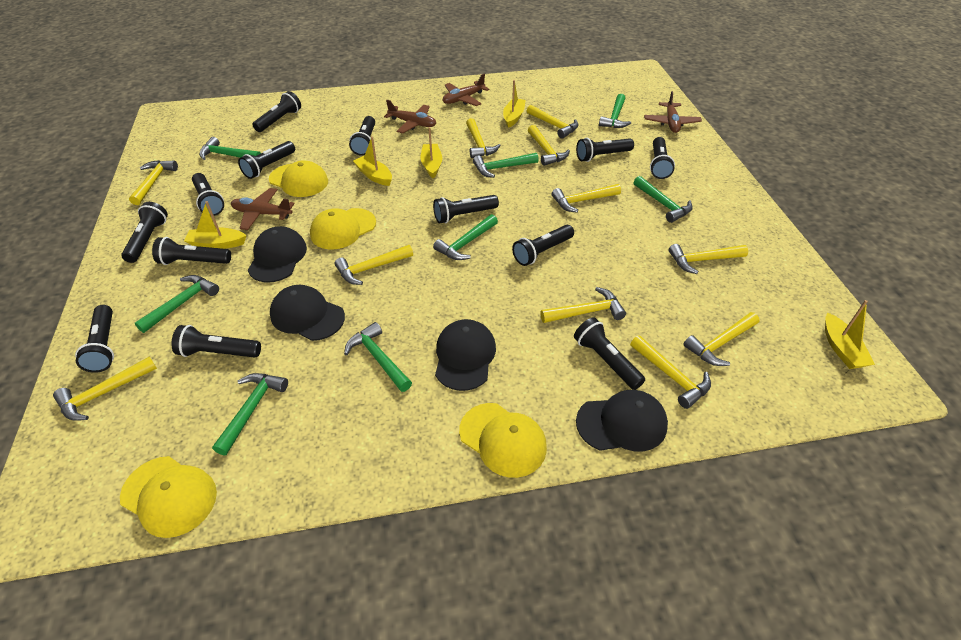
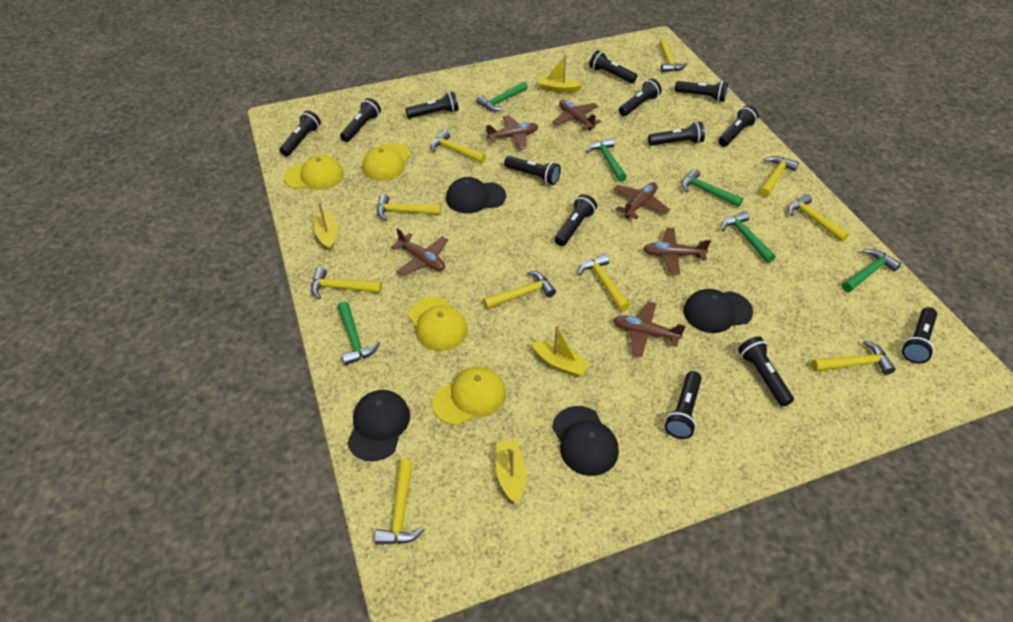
brown plane: 4 -> 6
green hammer: 8 -> 6
yellow boat: 5 -> 4
yellow hammer: 11 -> 10

